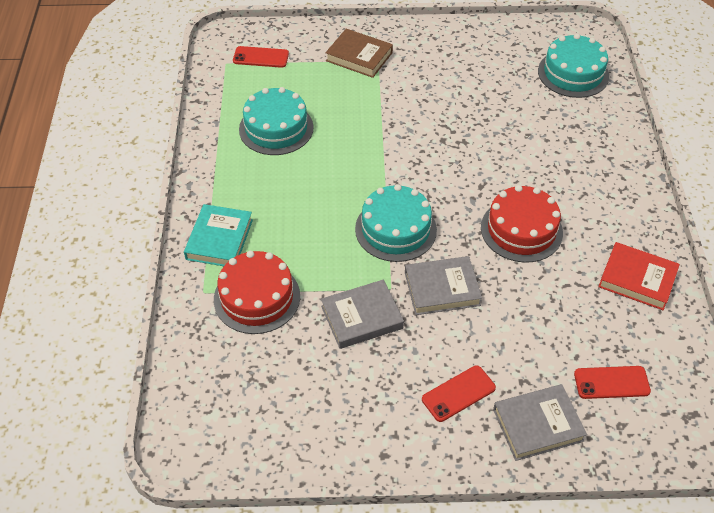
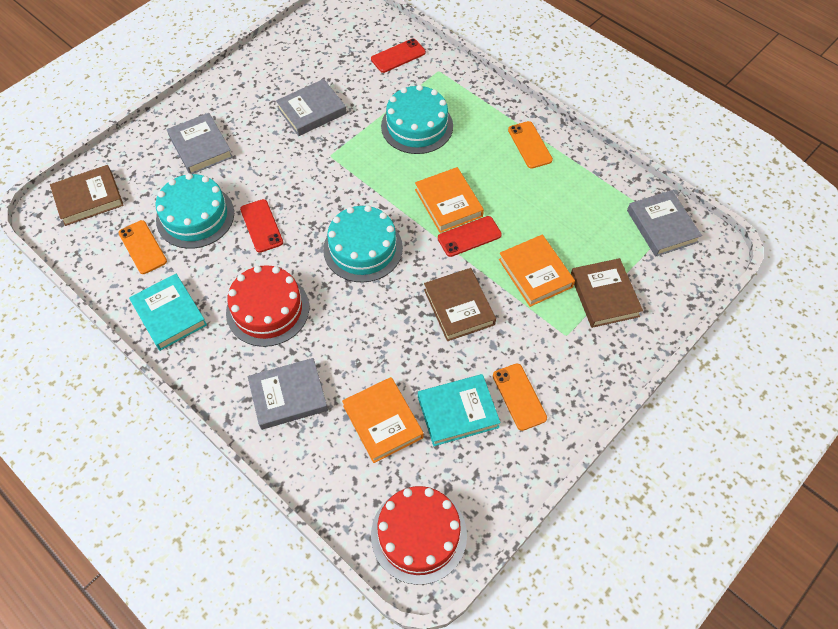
brown book: 1 -> 3
grey book: 3 -> 4
orange book: 0 -> 3
orange phone: 0 -> 3
red book: 1 -> 0
turquoise book: 1 -> 2

